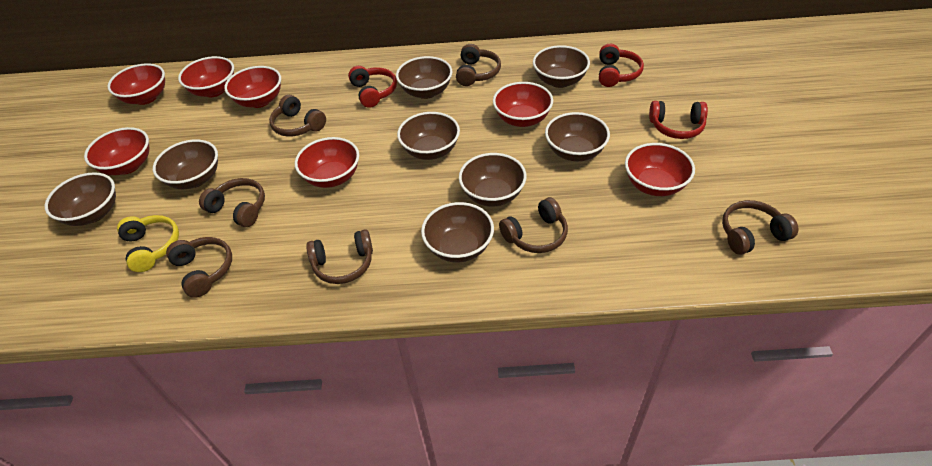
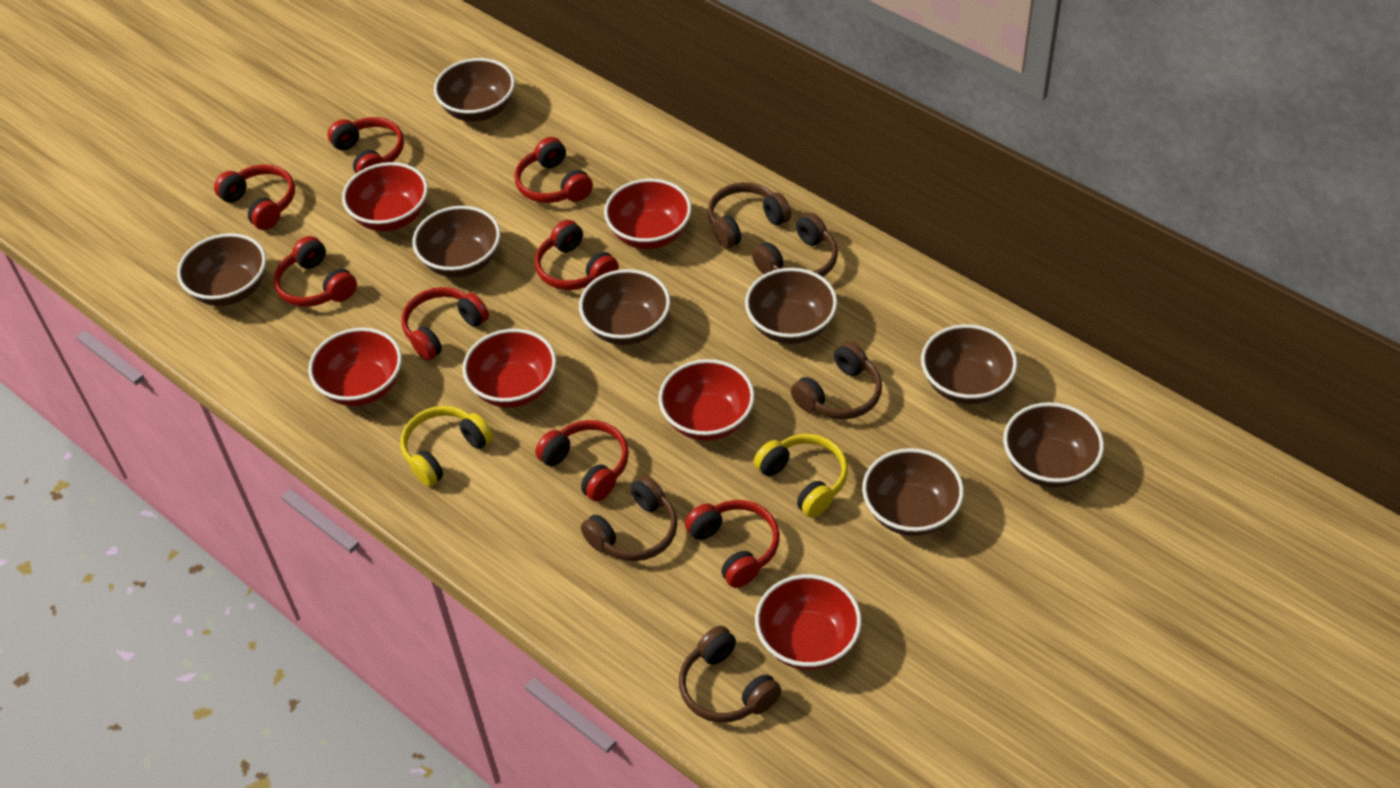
brown headphones: 7 -> 5
red bowl: 7 -> 6
red headphones: 3 -> 8
yellow headphones: 1 -> 2

